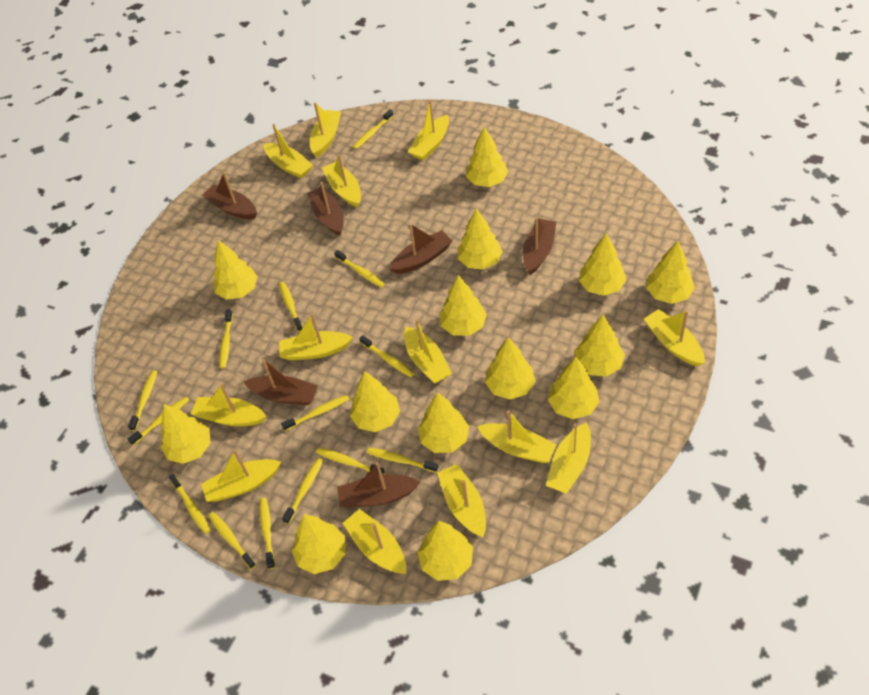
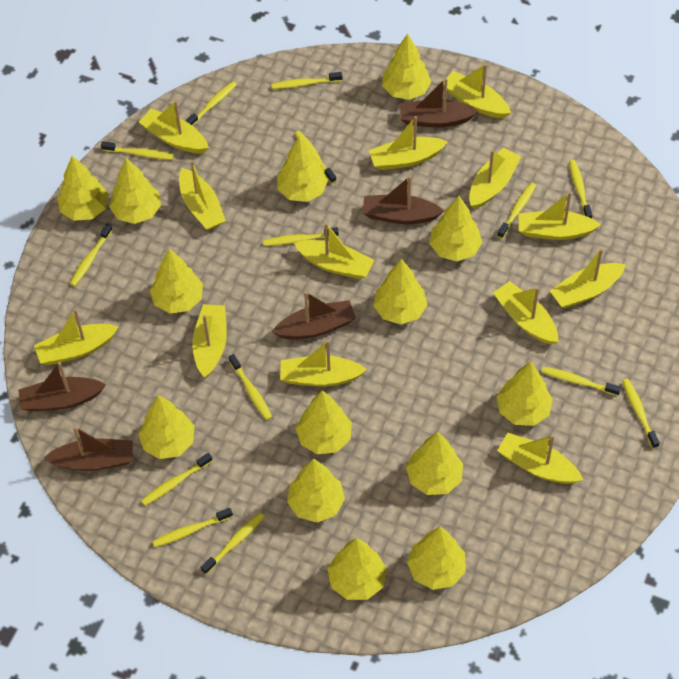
brown boat: 6 -> 5

